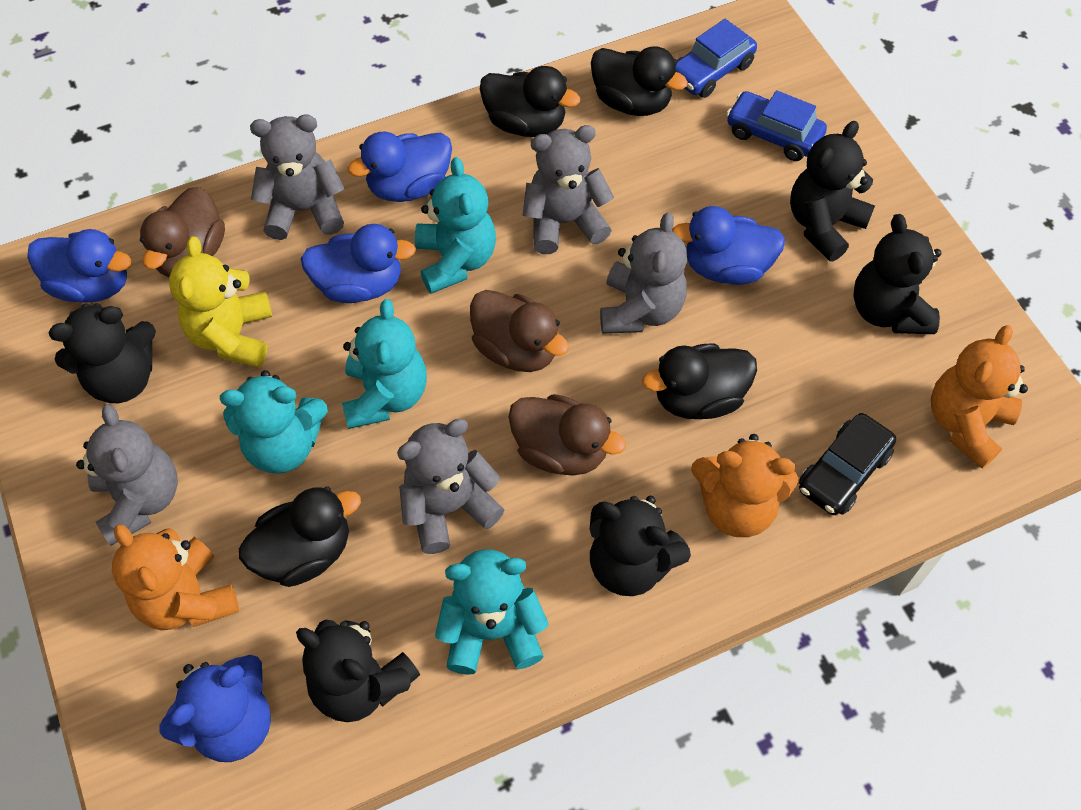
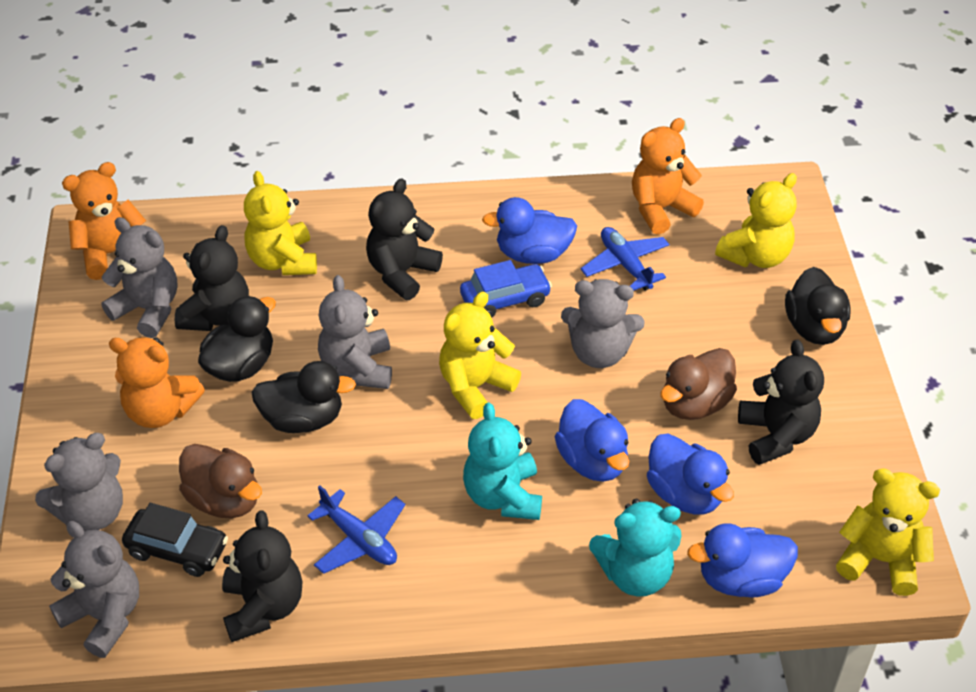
black duck: 4 -> 3
black teddy bear: 5 -> 4
blue car: 2 -> 1
blue plane: 0 -> 2
blue teddy bear: 1 -> 0
brown duck: 3 -> 2
turquoise teddy bear: 4 -> 2
yellow teddy bear: 1 -> 4

